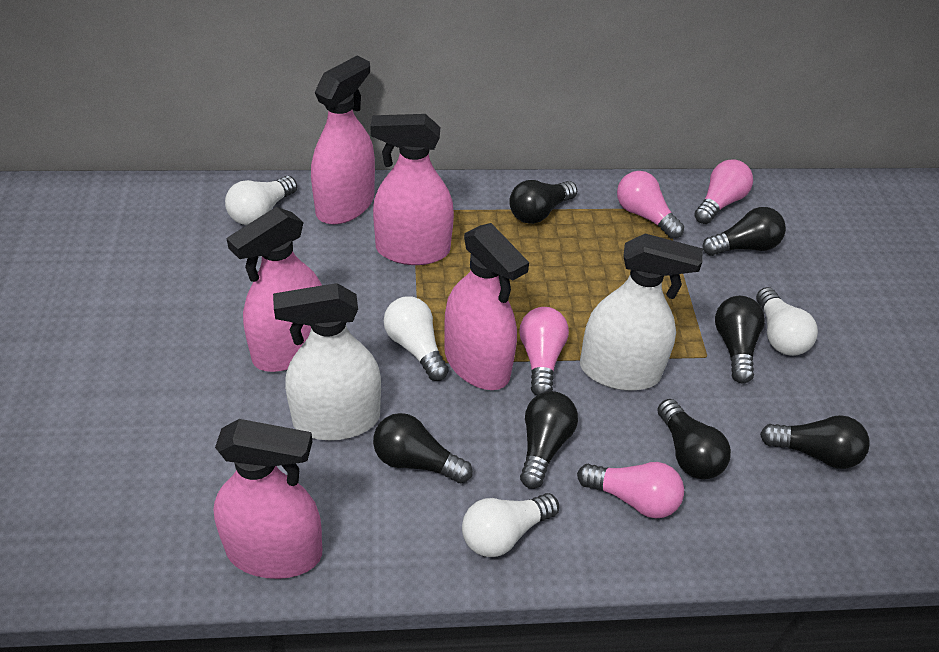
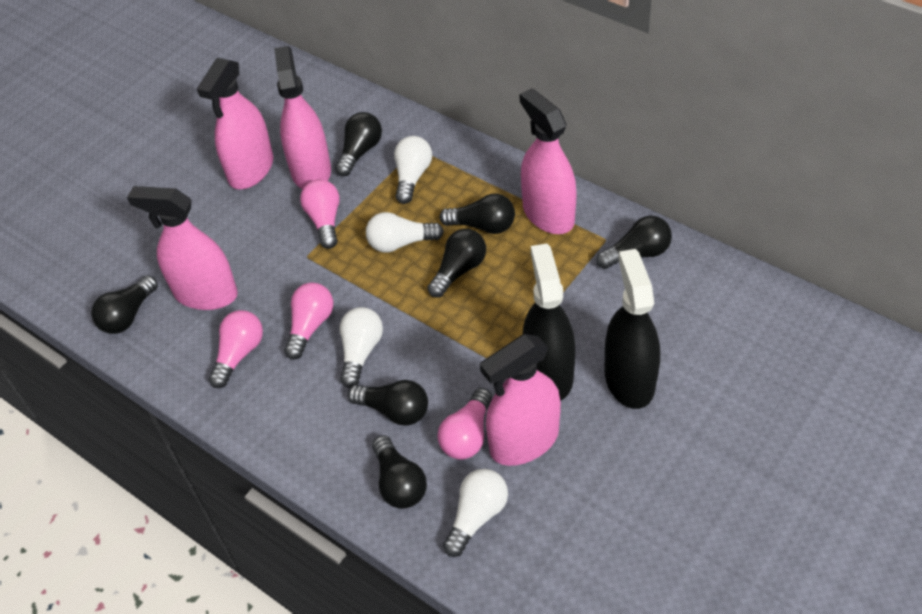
black spray bottle: 0 -> 2
white spray bottle: 2 -> 0

